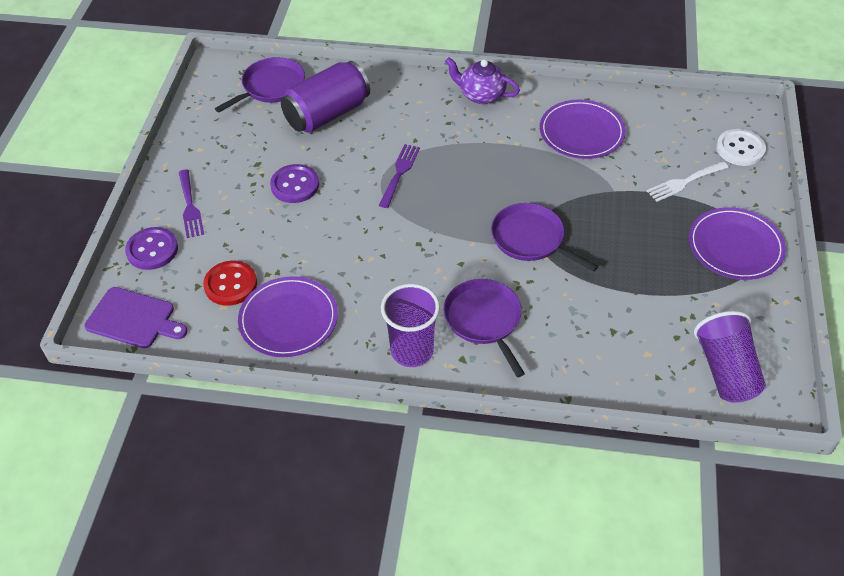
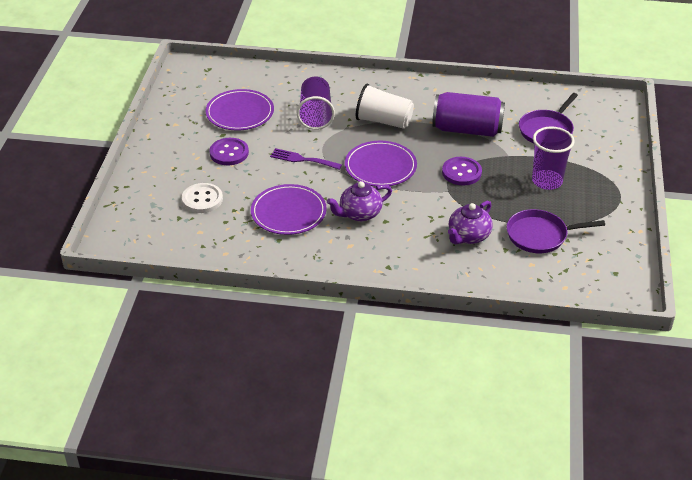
purple cutting board: 1 -> 0
purple fork: 2 -> 1
purple pan: 3 -> 2
purple teapot: 1 -> 2
red button: 1 -> 0
white cup: 0 -> 1
white fork: 1 -> 0

